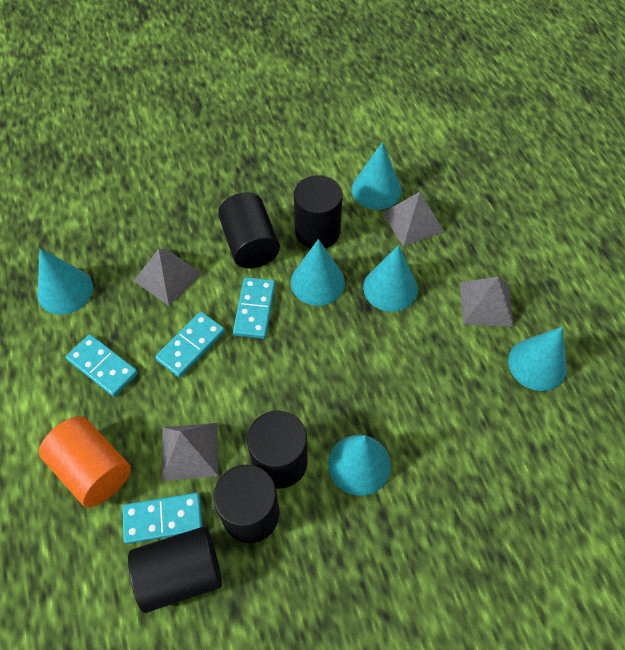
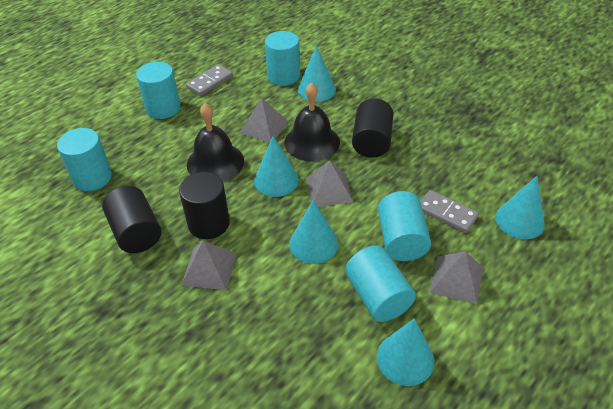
black bell: 0 -> 2
black cylinder: 5 -> 3
grey domino: 0 -> 2
orange cylinder: 1 -> 0
turquoise cone: 6 -> 5
turquoise cylinder: 0 -> 5
turquoise domino: 4 -> 0

